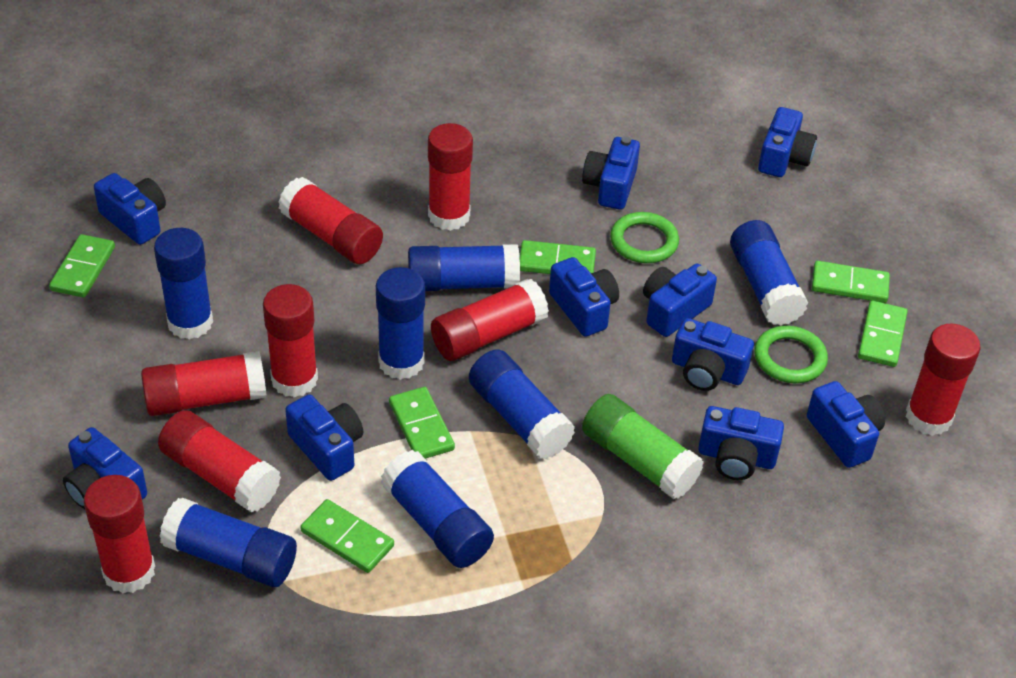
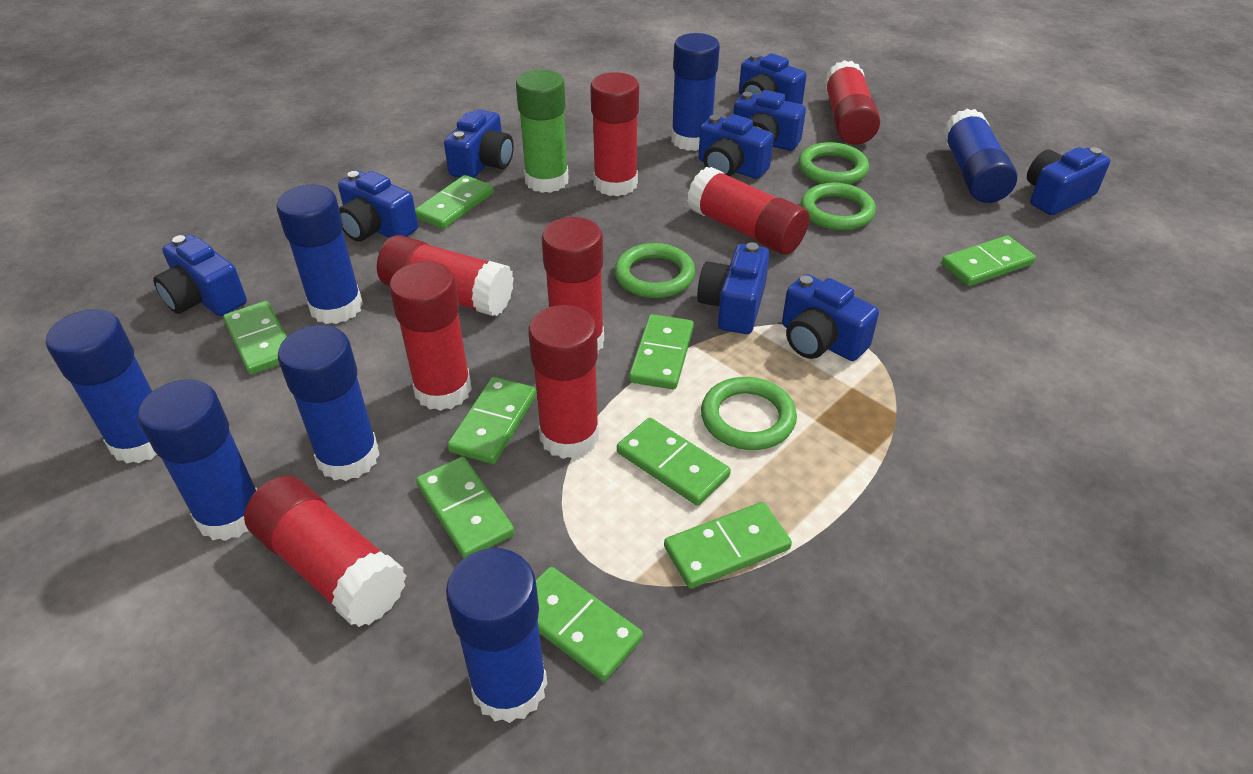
blue camera: 10 -> 9
green domino: 6 -> 9
green ring: 2 -> 4

